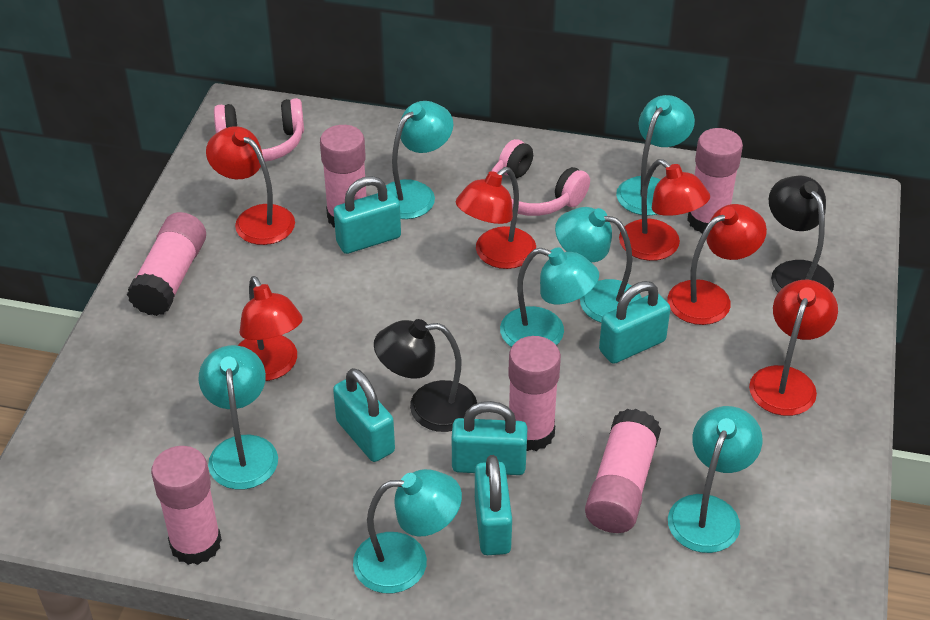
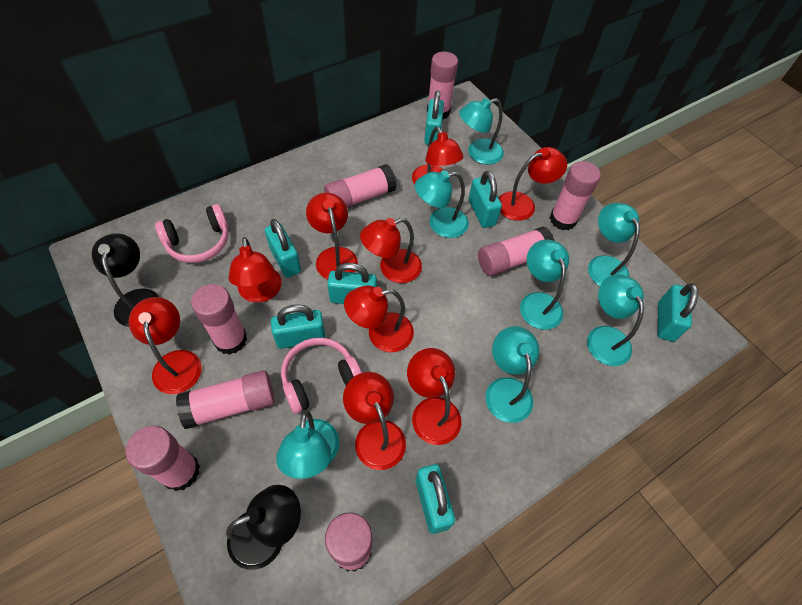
pink glue stick: 6 -> 8
red lamp: 6 -> 9
turquoise padlock: 5 -> 7

